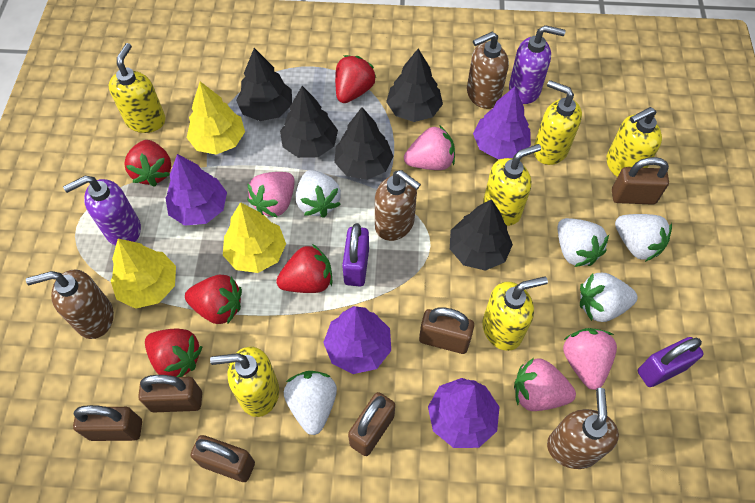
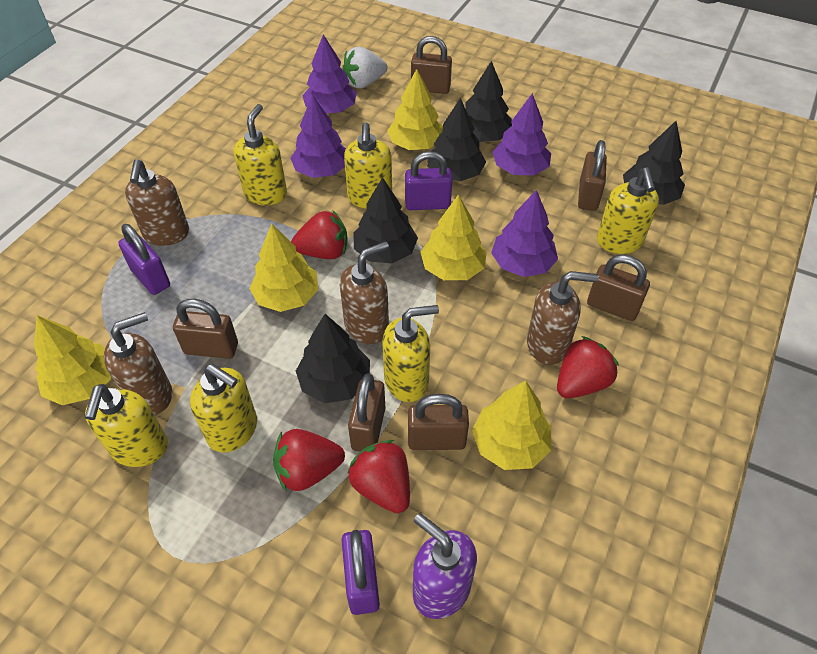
pink strawberry: 4 -> 0
purple padlock: 2 -> 3
purple soap dispenser: 2 -> 1
red strawberry: 5 -> 4
white strawberry: 5 -> 1
yellow tree: 3 -> 5

